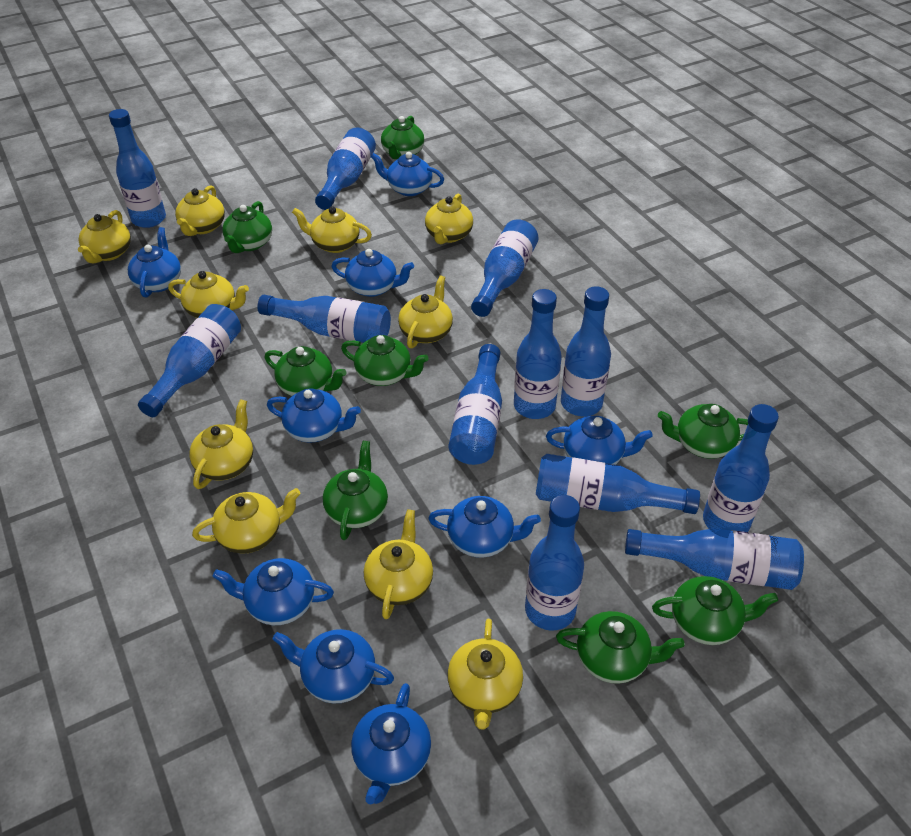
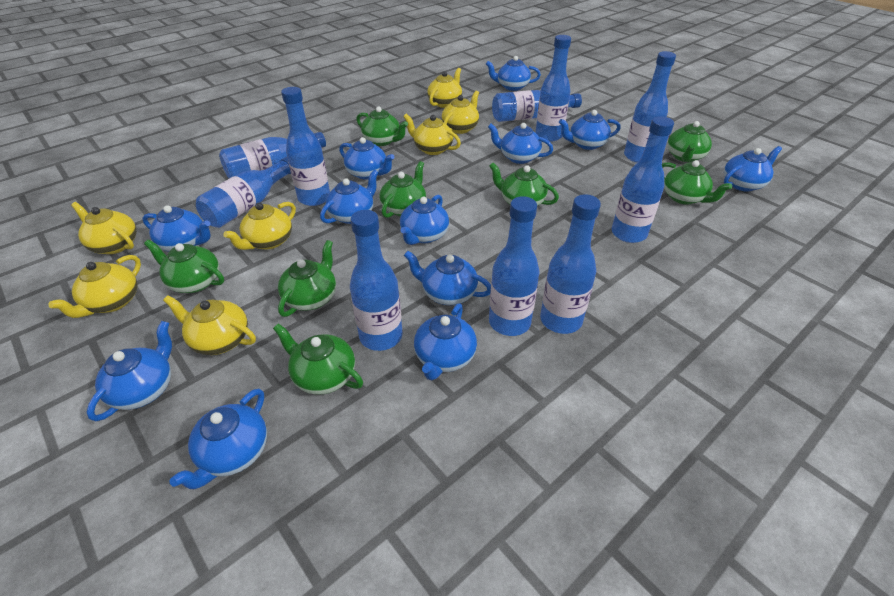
blue bottle: 12 -> 10
blue teapot: 9 -> 12
yellow teapot: 10 -> 7

